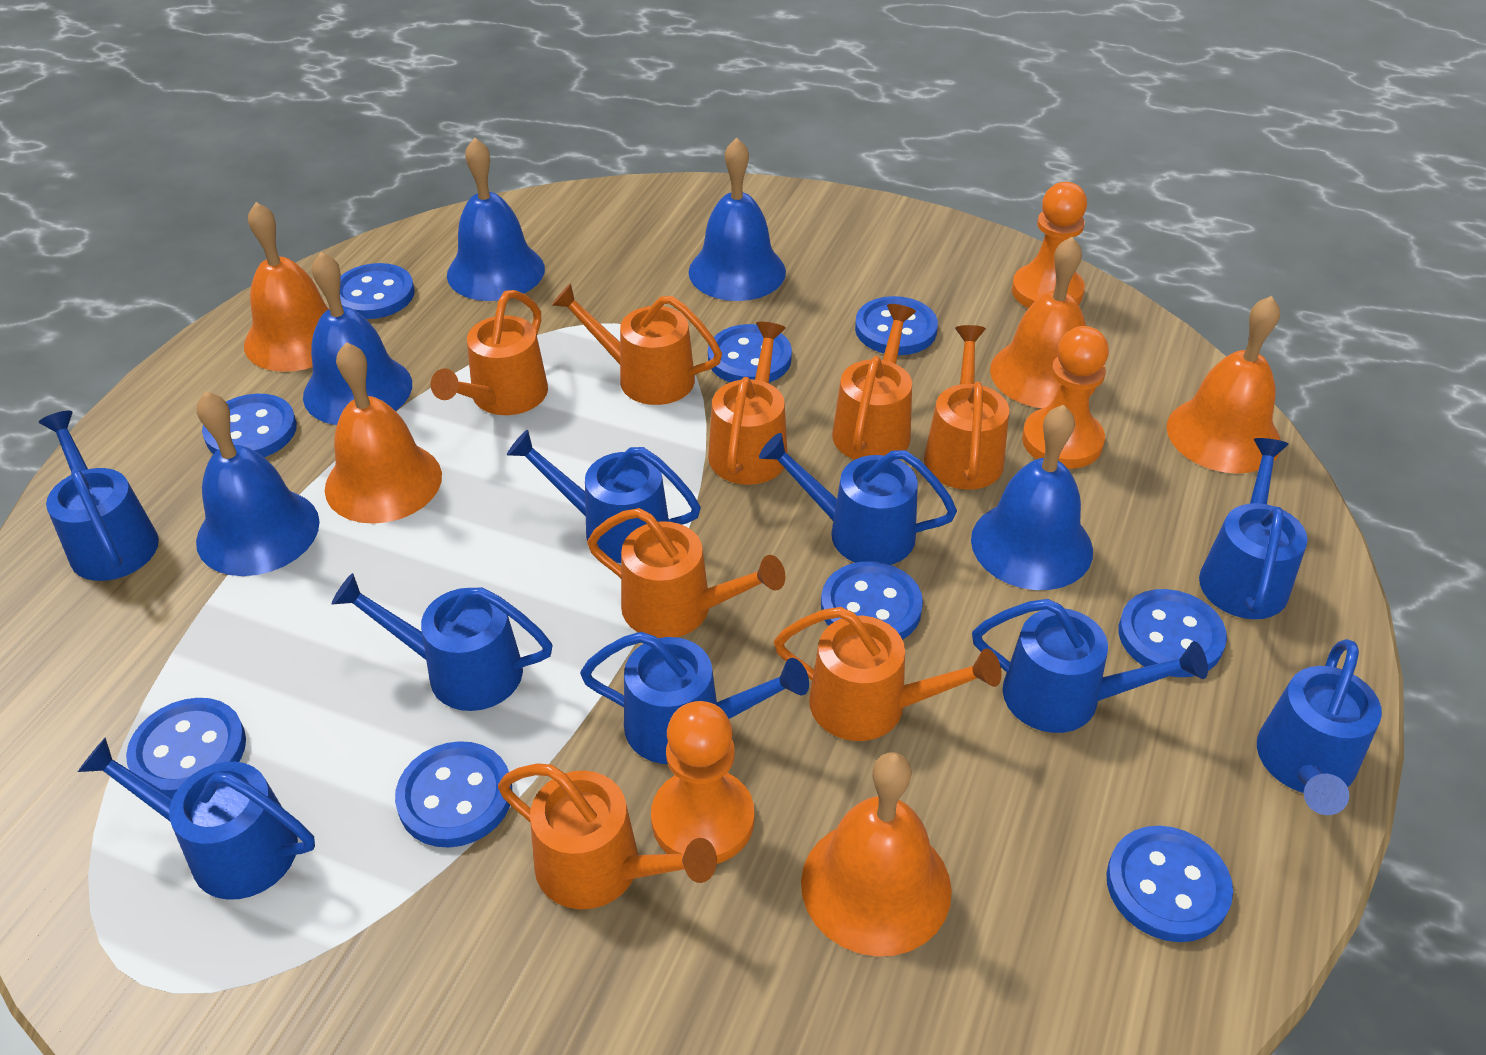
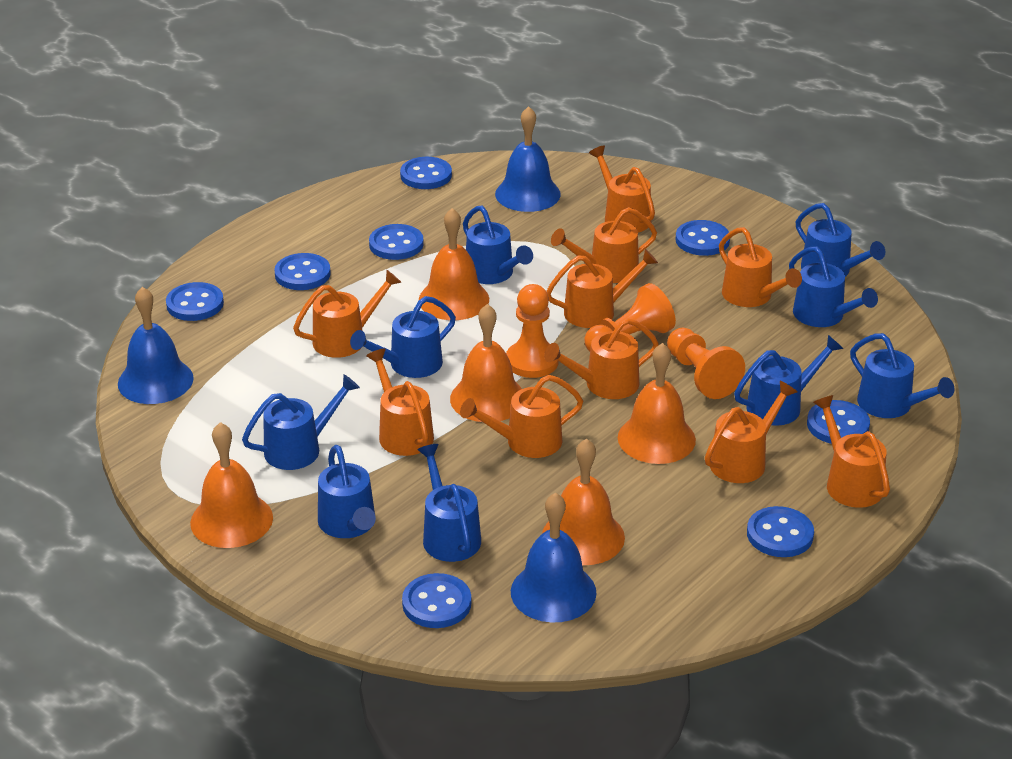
blue bell: 5 -> 3
blue button: 9 -> 8
orange watering can: 8 -> 10

